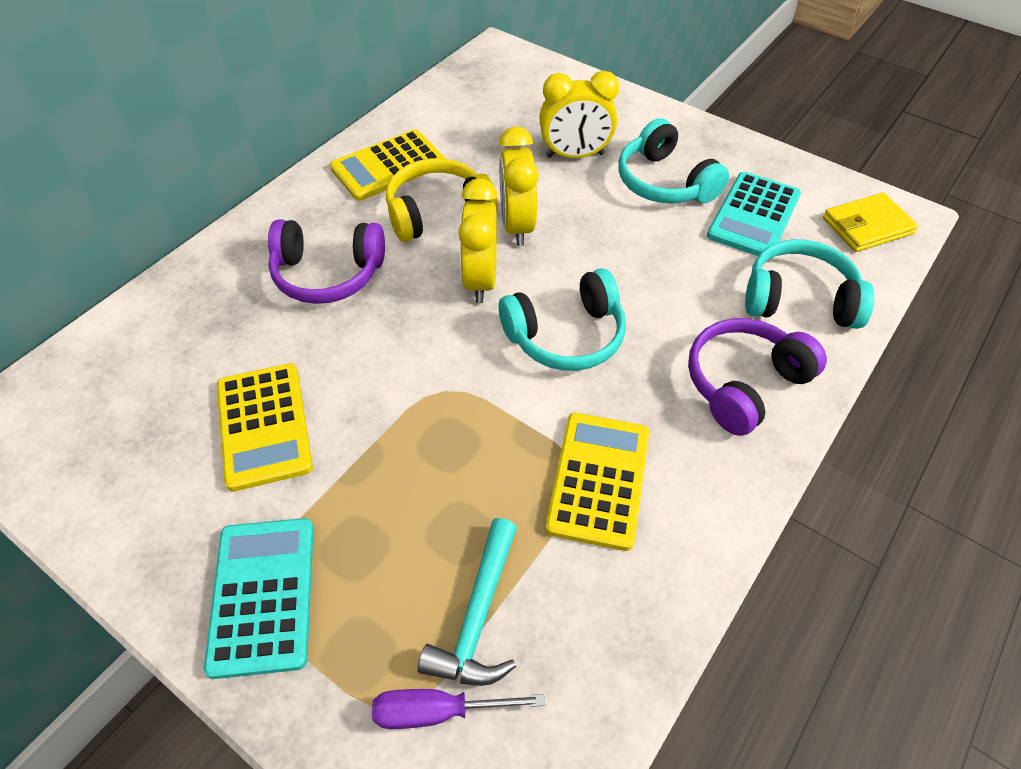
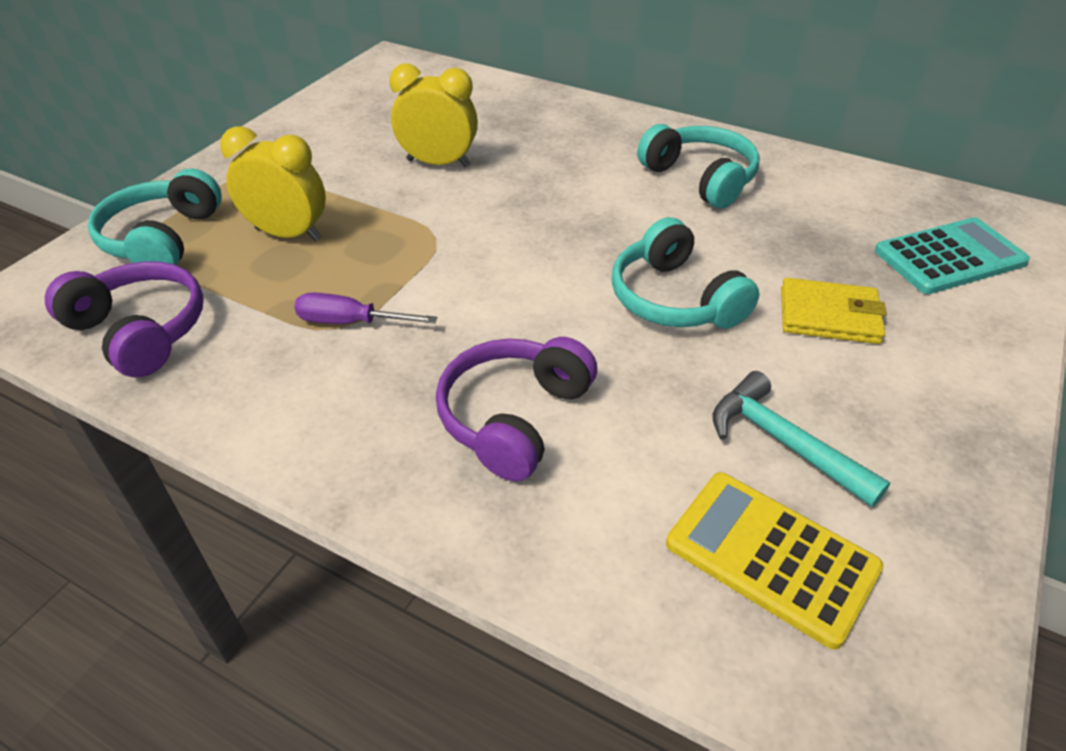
turquoise calculator: 2 -> 1
yellow calculator: 3 -> 1
yellow clock: 3 -> 2
yellow headphones: 1 -> 0

